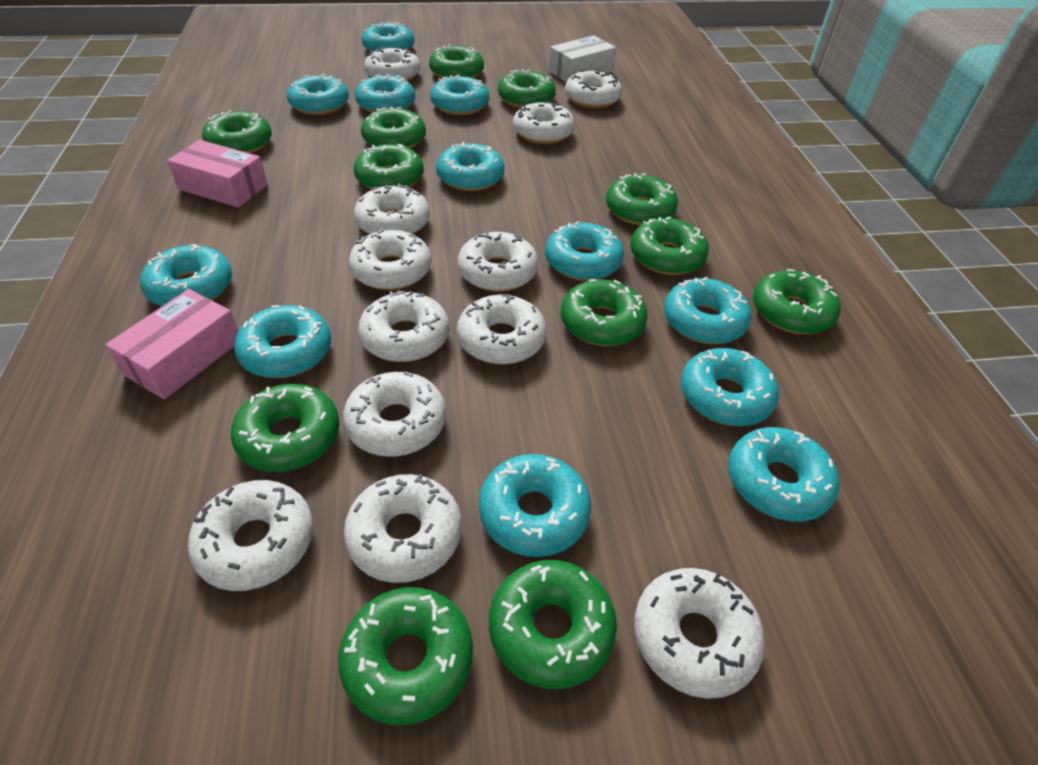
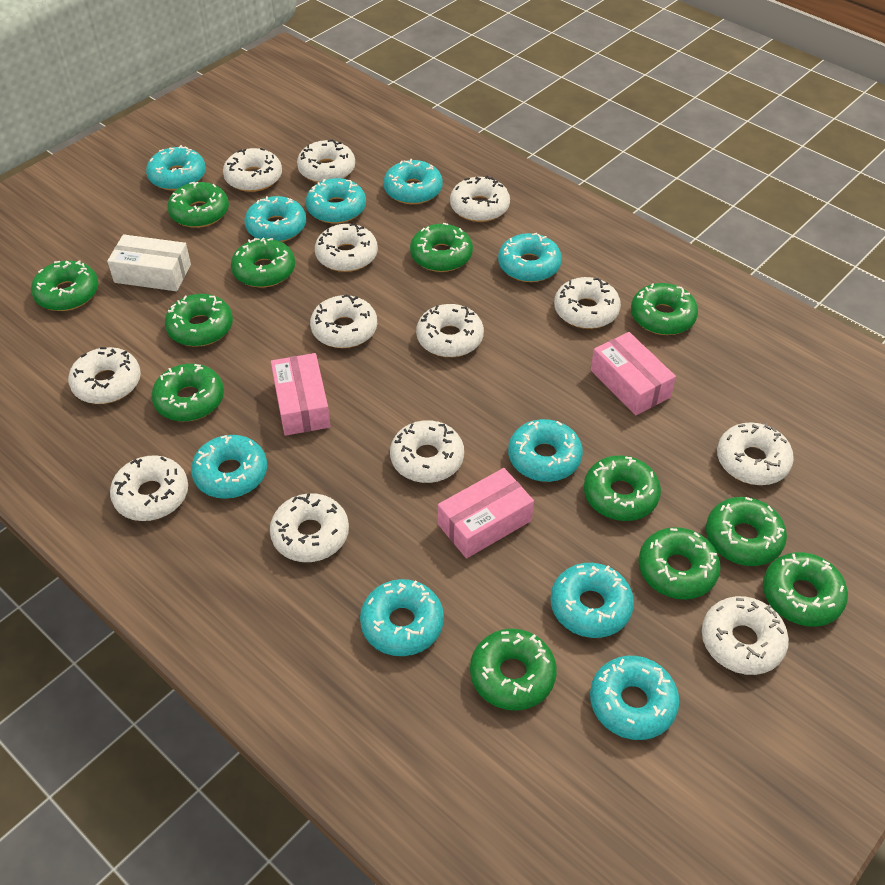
pink box: 2 -> 3
turquoise donut: 12 -> 10
white donut: 12 -> 13

